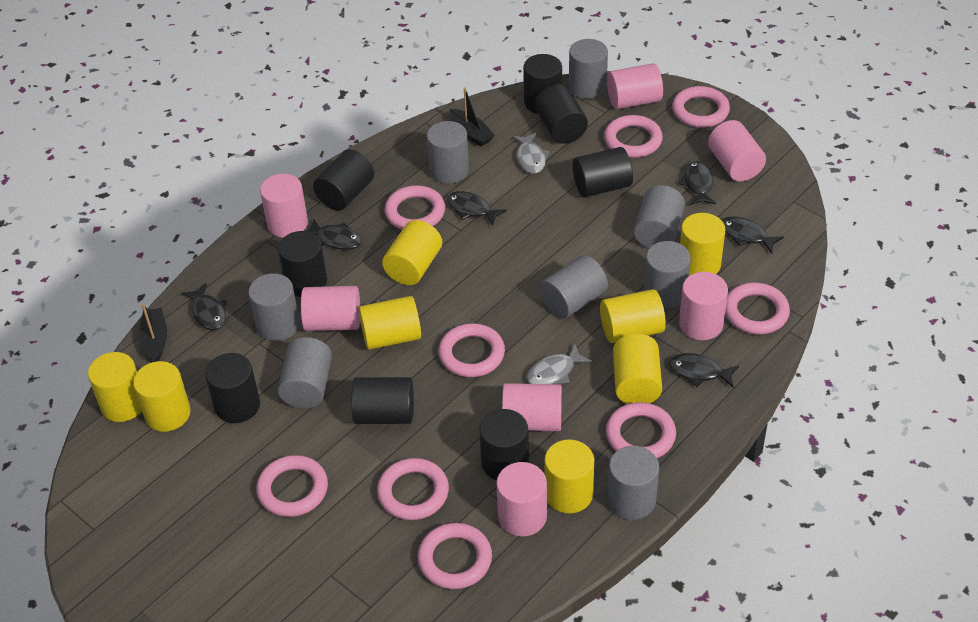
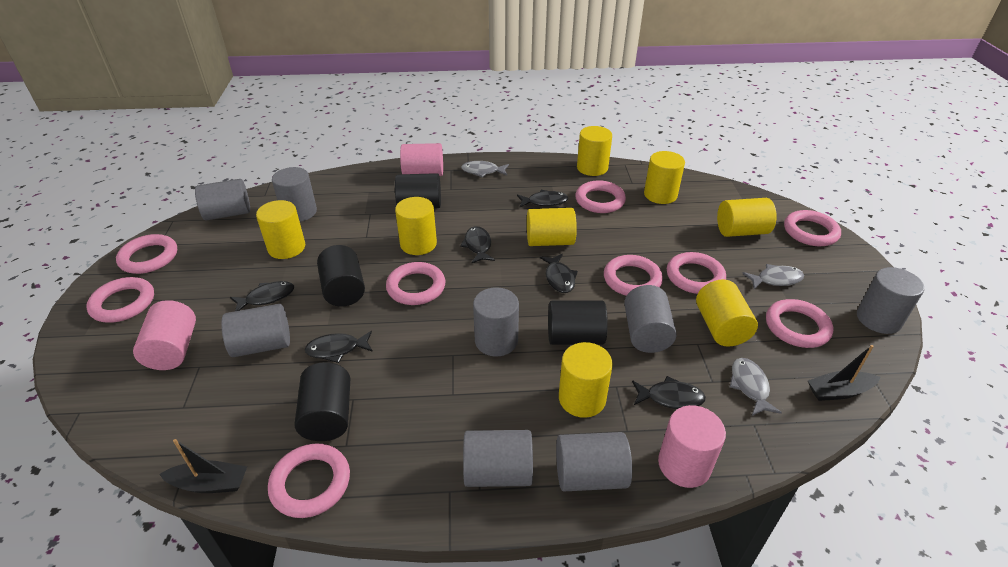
black cylinder: 8 -> 4
grey fish: 2 -> 3
pink cylinder: 7 -> 3

